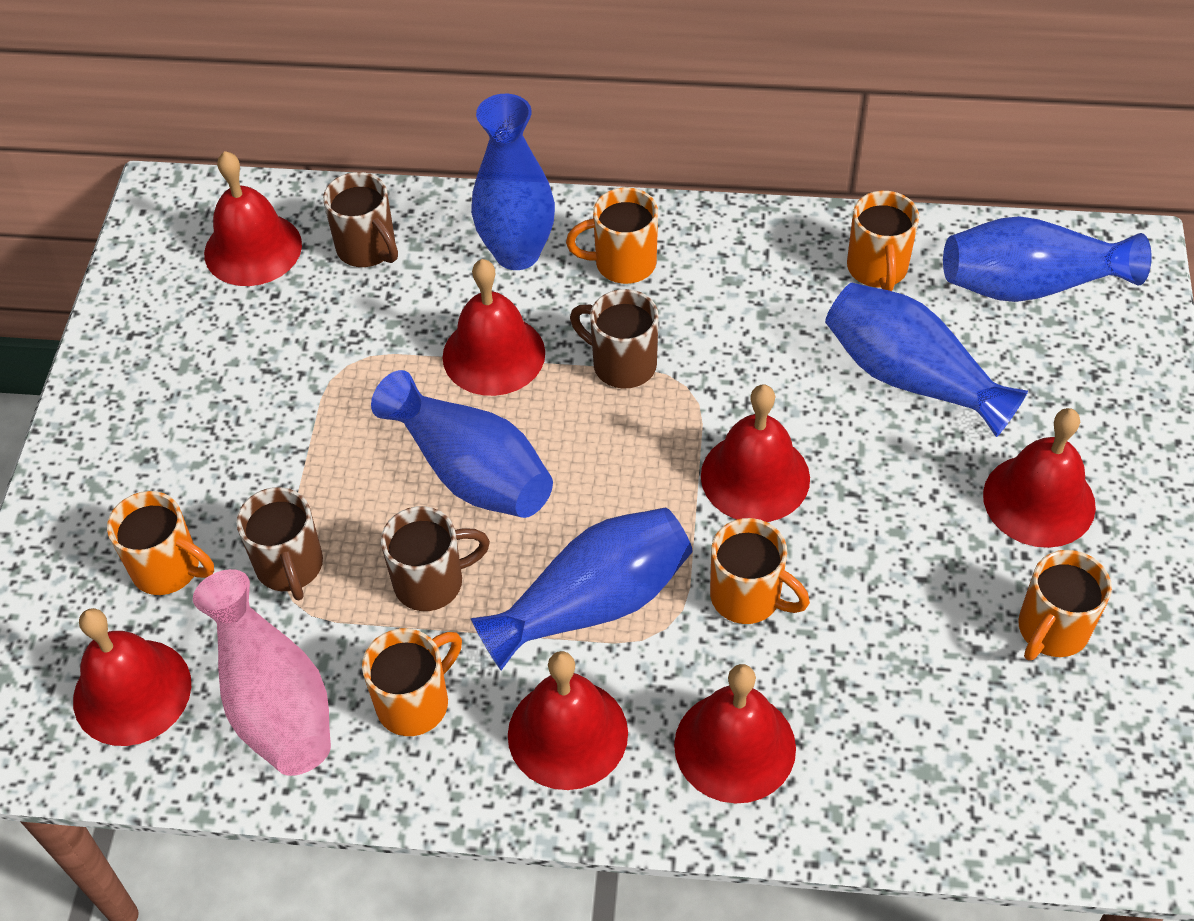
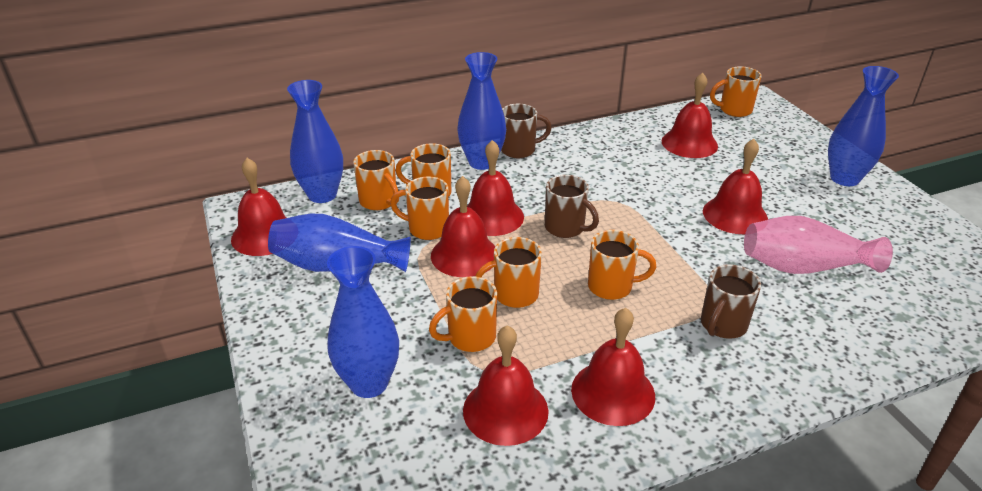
brown mug: 4 -> 3
orange mug: 6 -> 7

